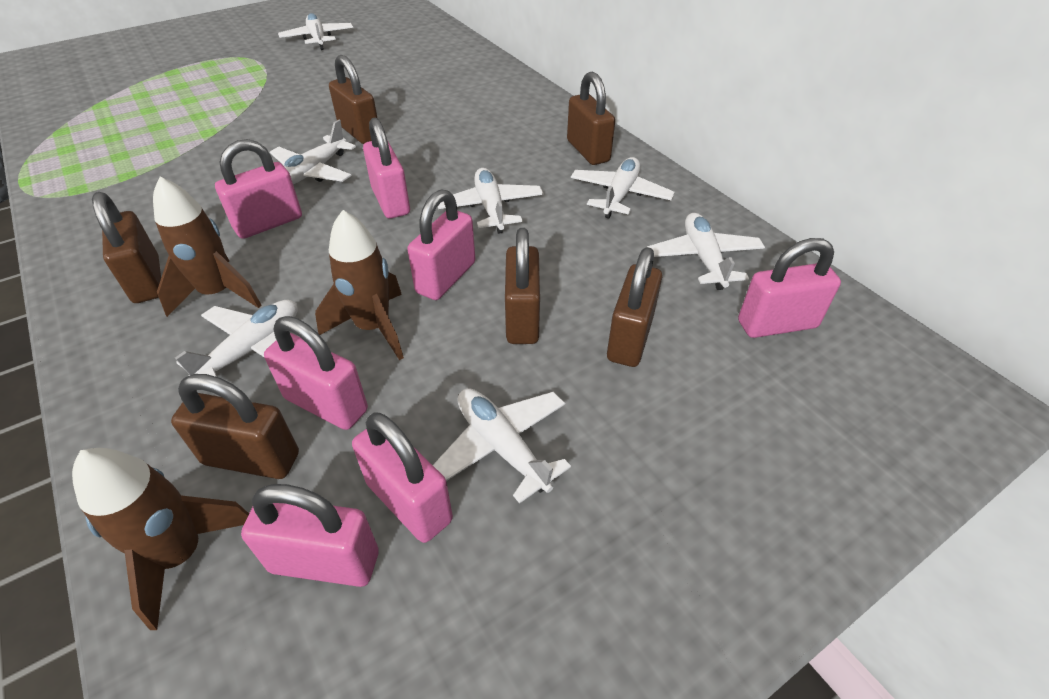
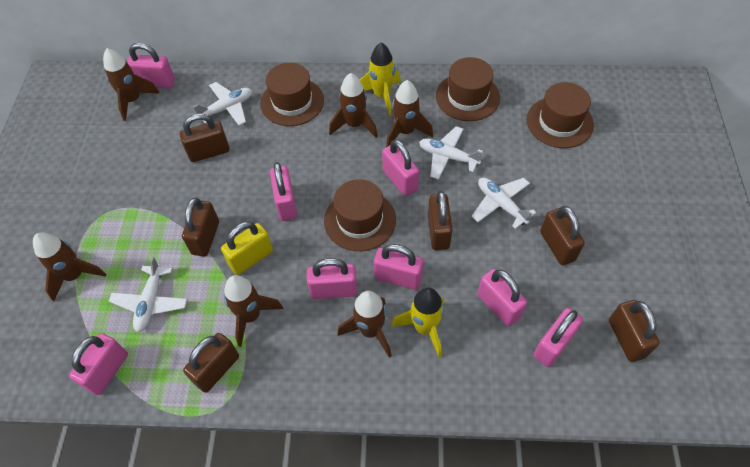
brown hat: 0 -> 4
brown rocket: 3 -> 6
pink padlock: 7 -> 8
white plane: 7 -> 4
yellow padlock: 0 -> 1
yellow rocket: 0 -> 2

